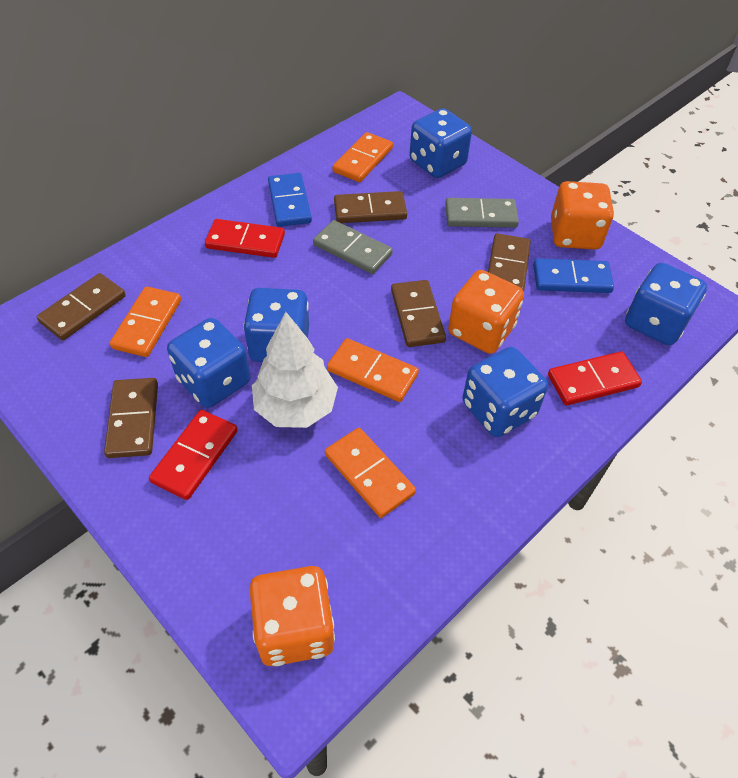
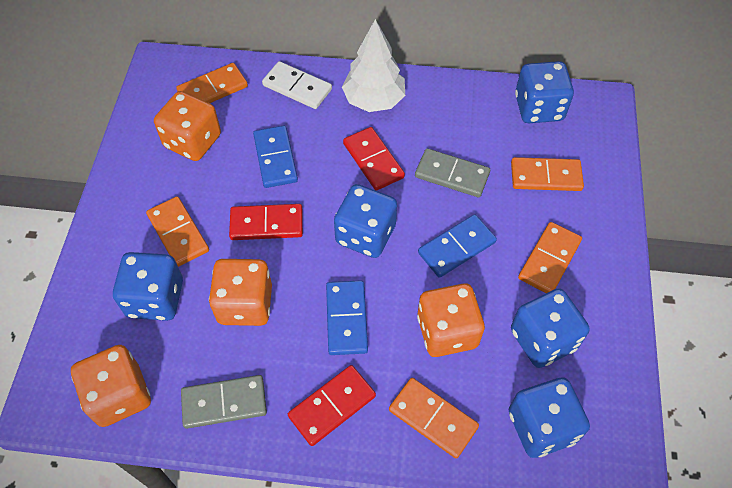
blue domino: 2 -> 3
brown domino: 5 -> 0
orange dice: 3 -> 4
orange domino: 4 -> 5
white domino: 0 -> 1

